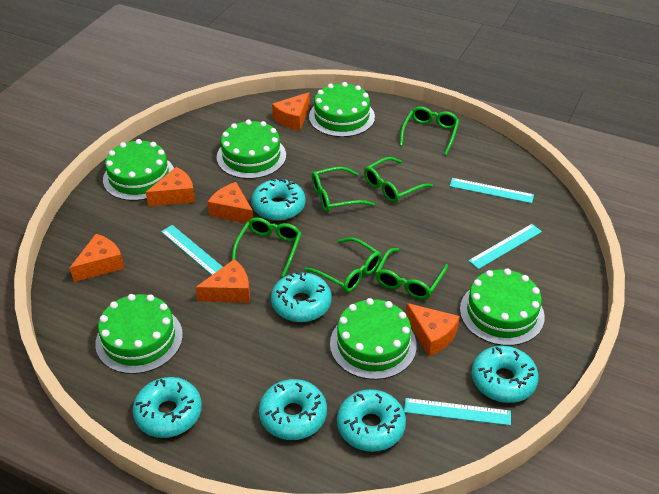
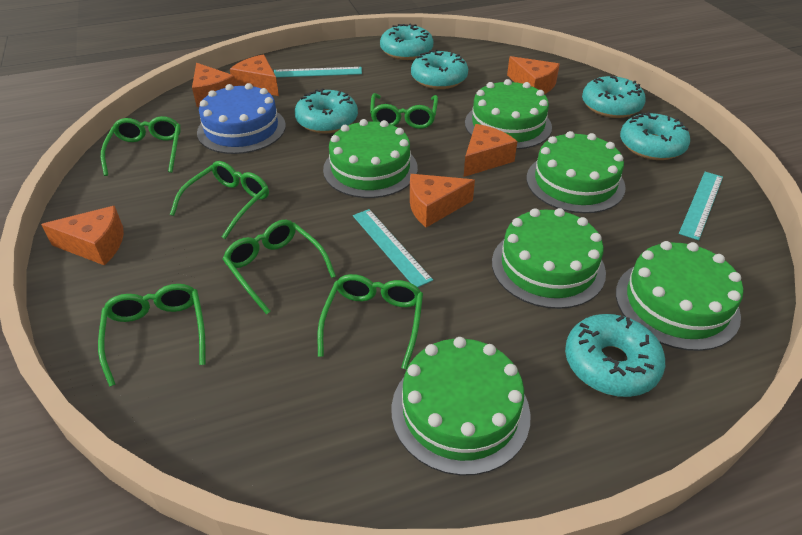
blue cake: 0 -> 1
turquoise ruler: 4 -> 3

